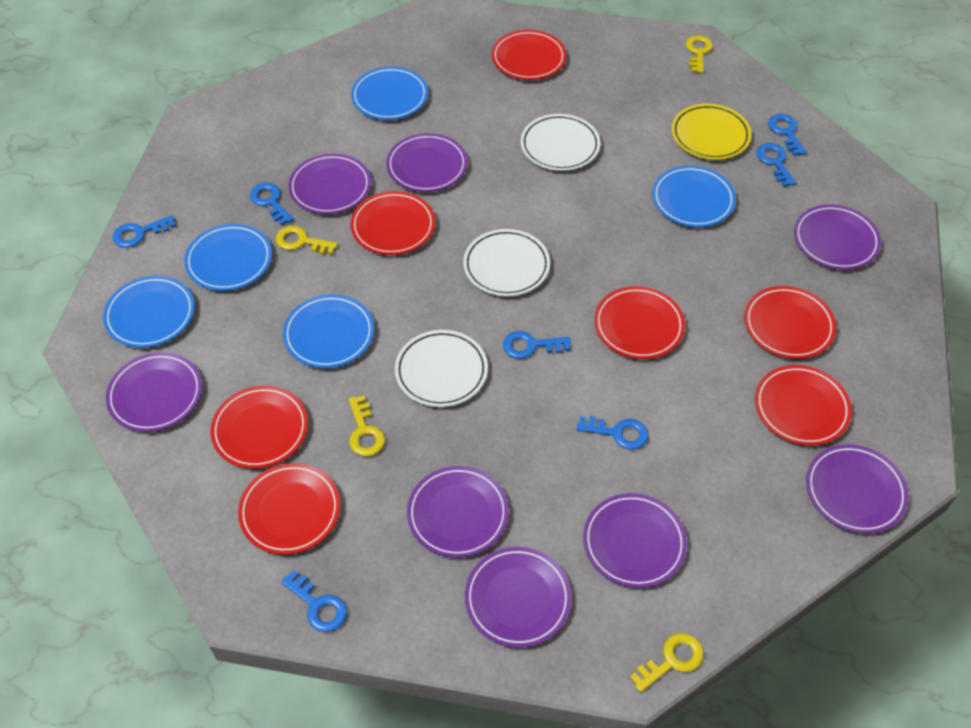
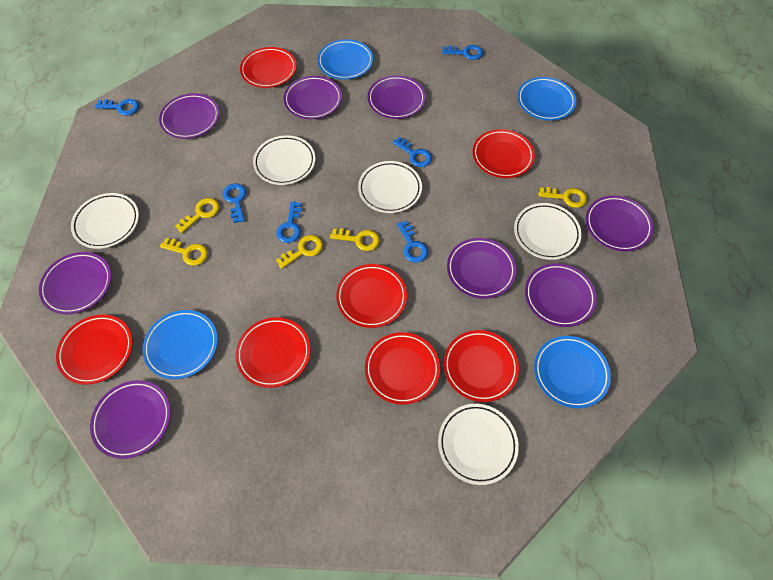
blue key: 7 -> 6
blue plate: 5 -> 4
white plate: 3 -> 5
yellow key: 4 -> 5
yellow plate: 1 -> 0

